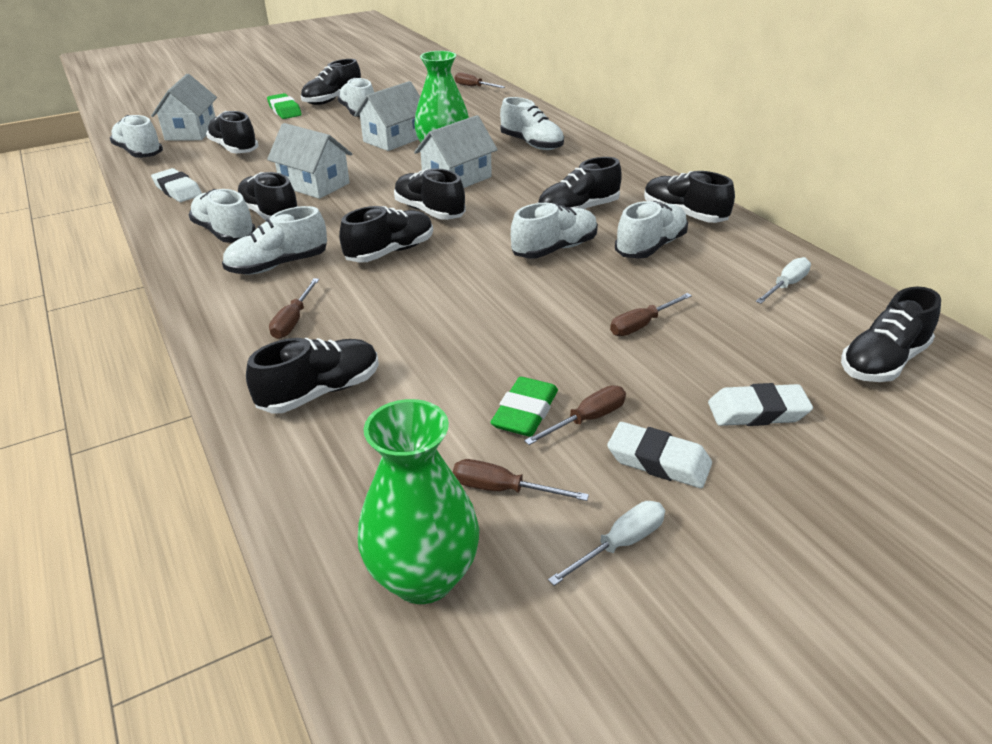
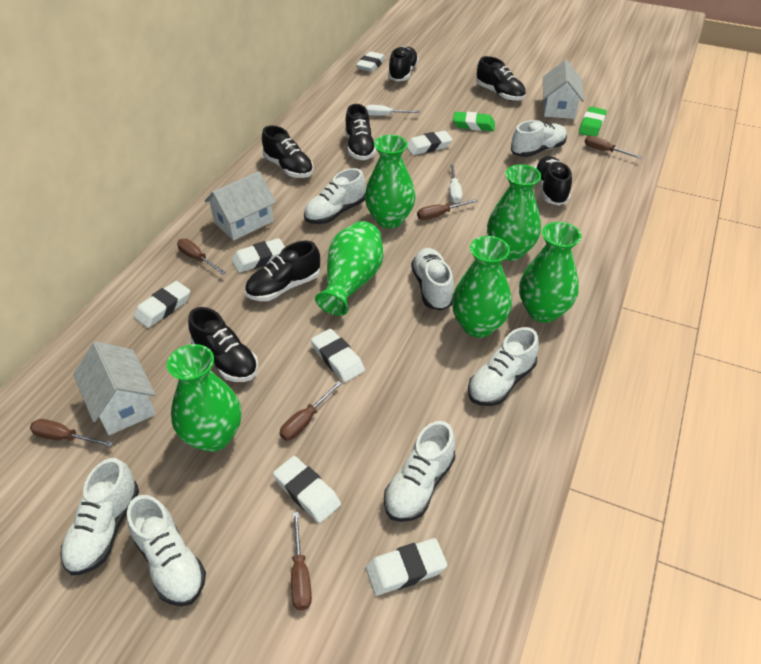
black shoe: 9 -> 7
brown screwdriver: 5 -> 6
green vase: 2 -> 6
white eraser: 3 -> 7
white house: 4 -> 3

